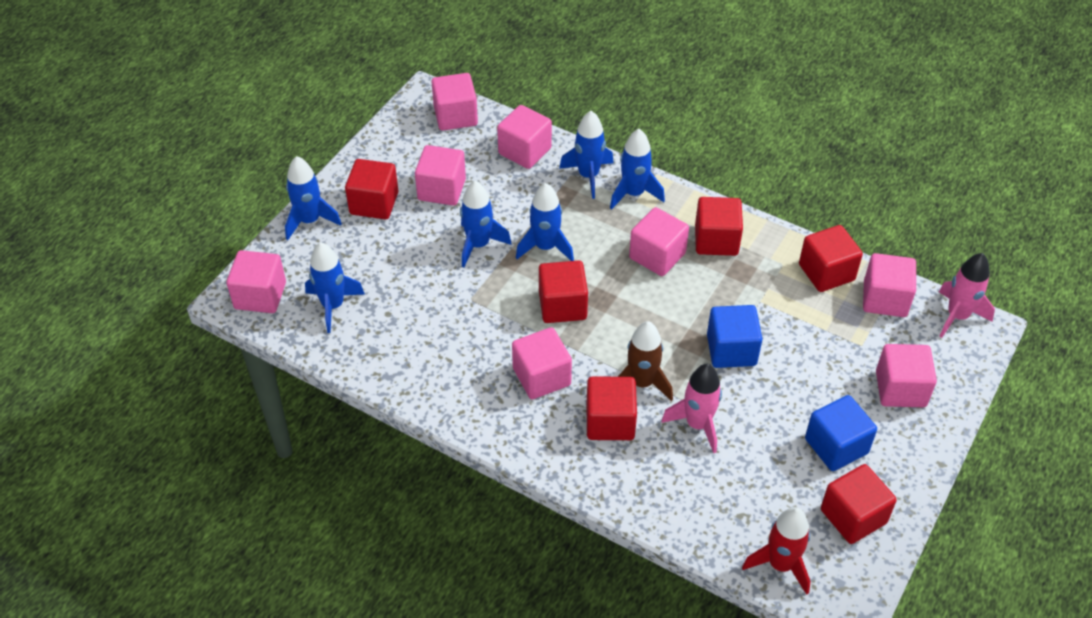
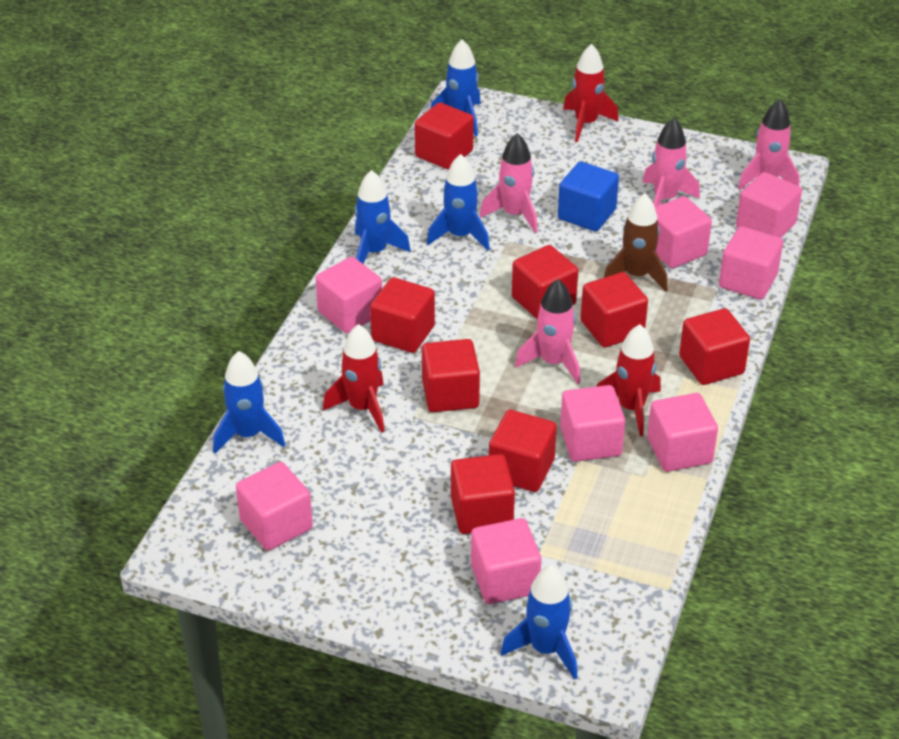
blue cube: 2 -> 1
blue rocket: 6 -> 5
pink rocket: 2 -> 4
red cube: 6 -> 8
red rocket: 1 -> 3

